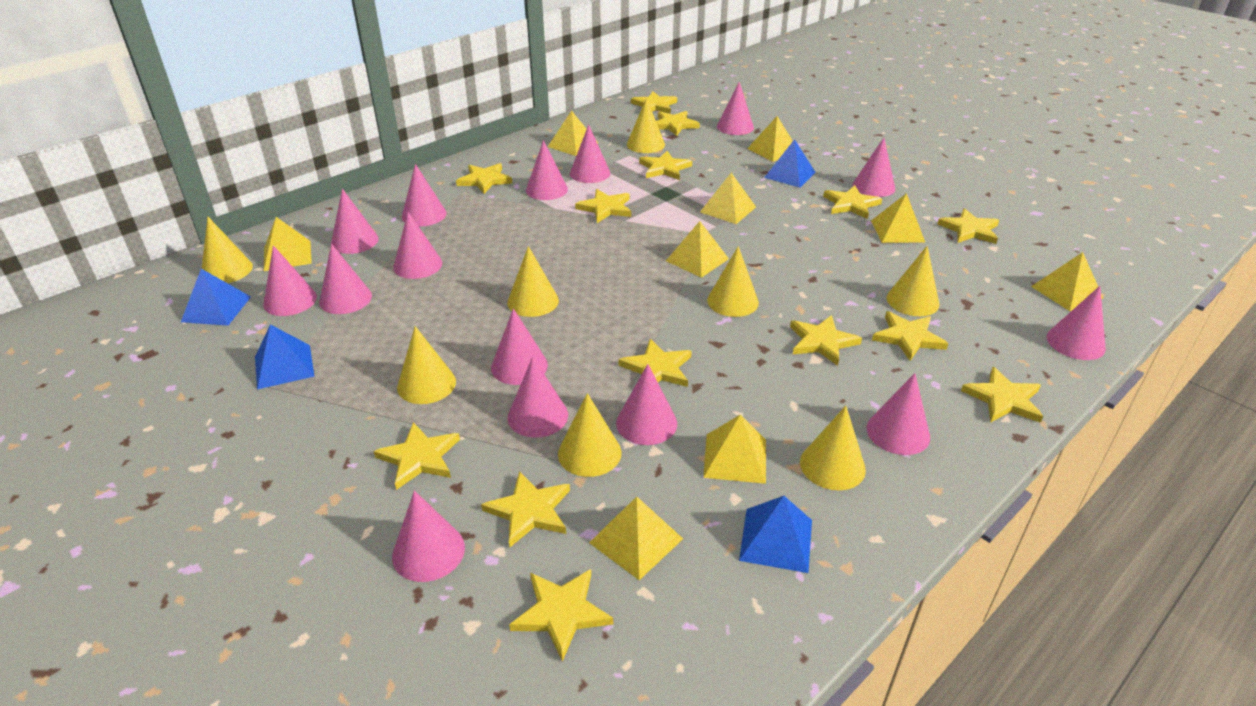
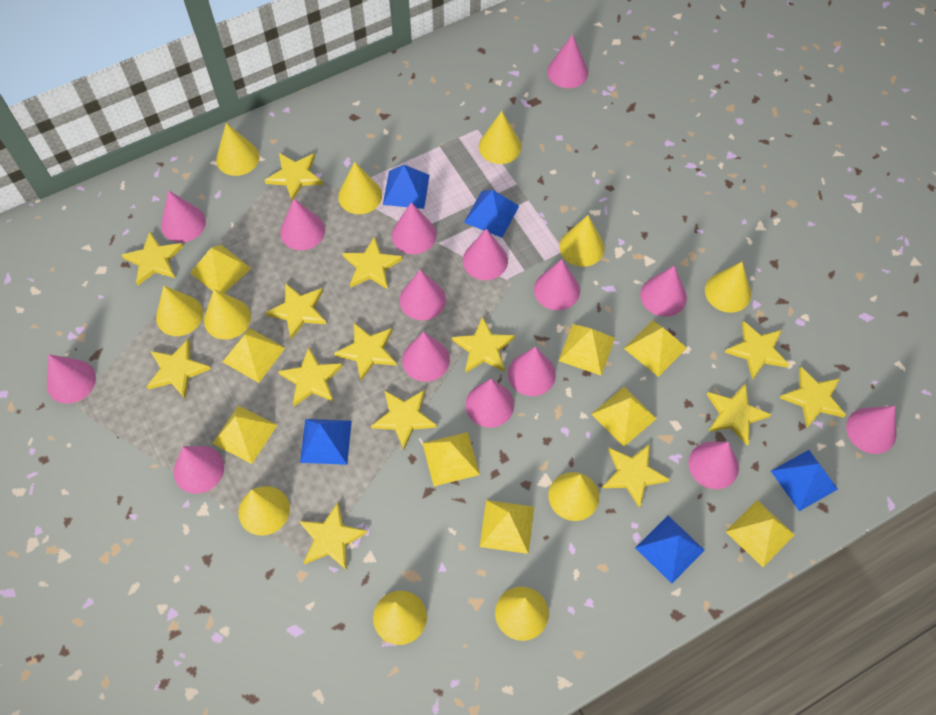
blue pyramid: 4 -> 5
yellow cone: 8 -> 11

